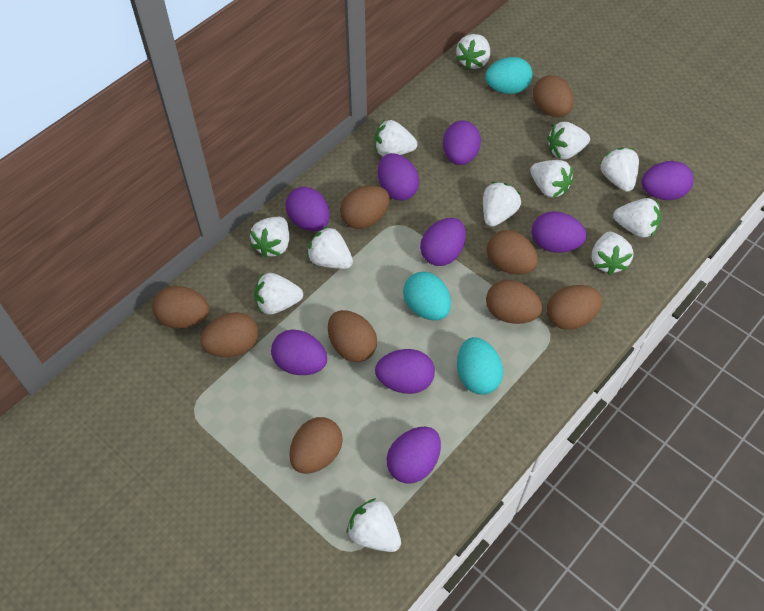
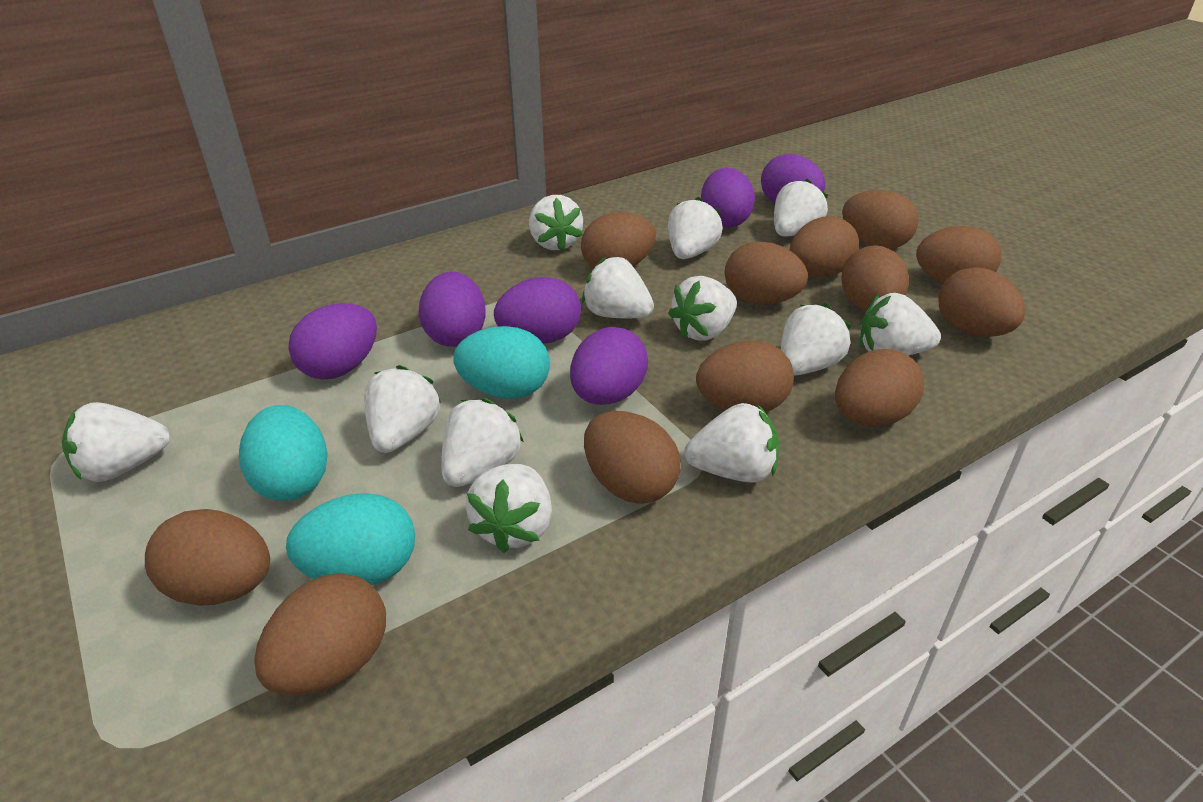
brown egg: 9 -> 12
purple egg: 9 -> 6

